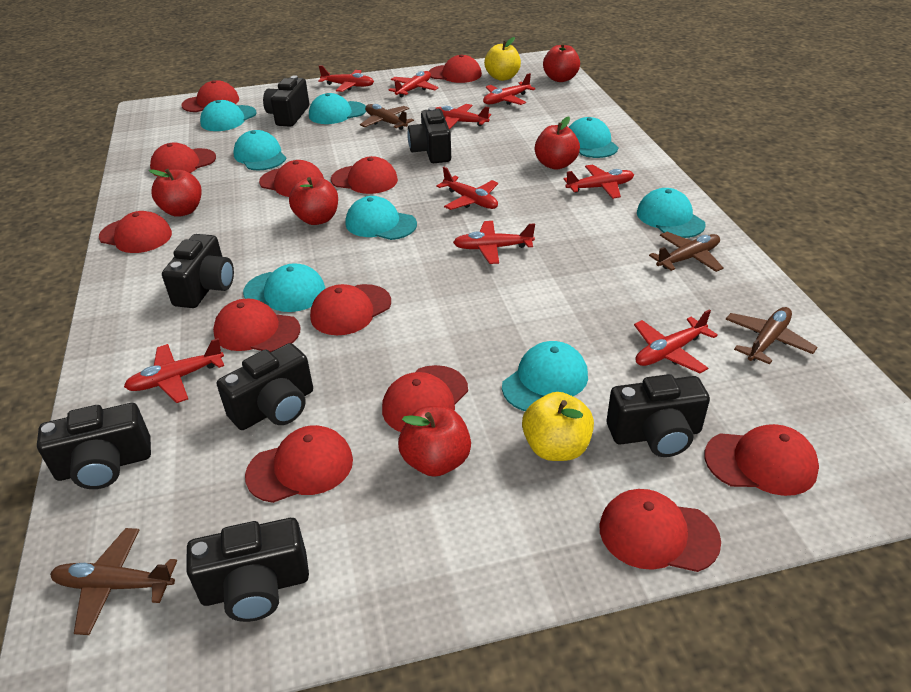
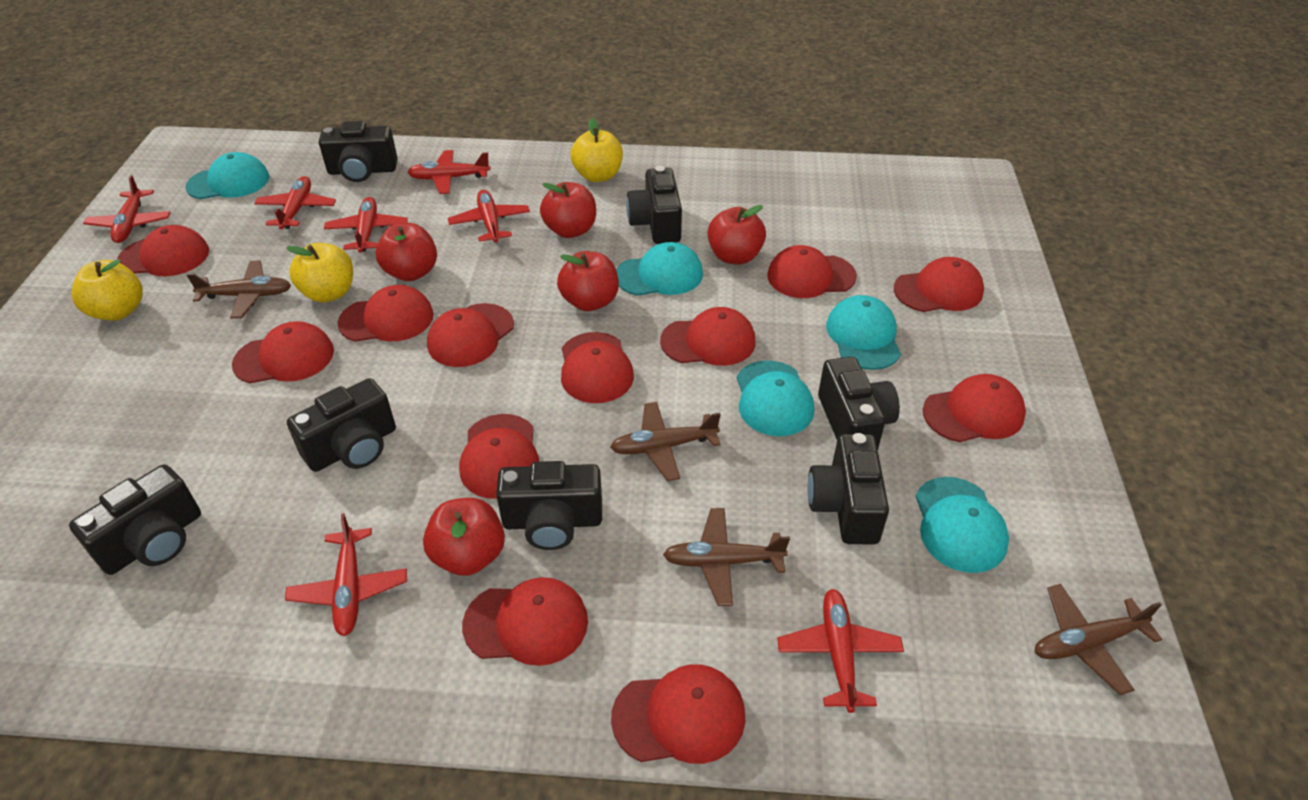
red plane: 9 -> 7
turquoise cap: 8 -> 5
yellow apple: 2 -> 3

